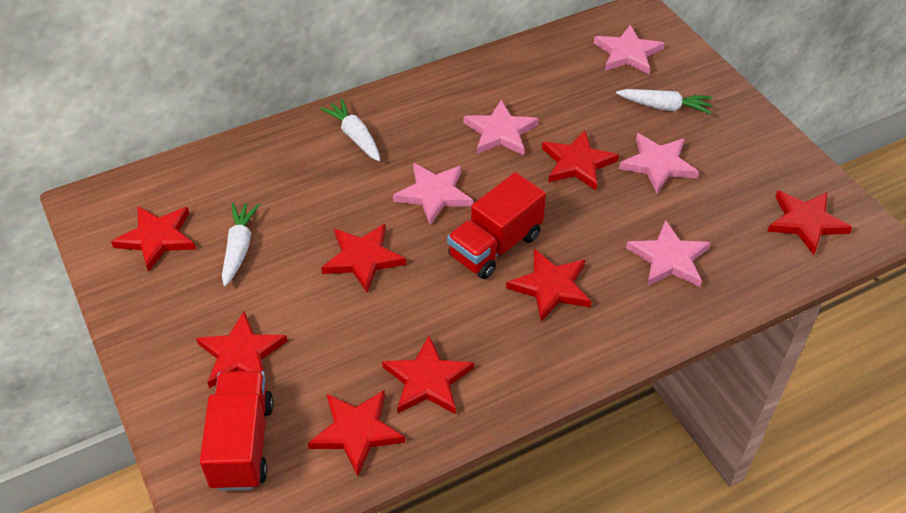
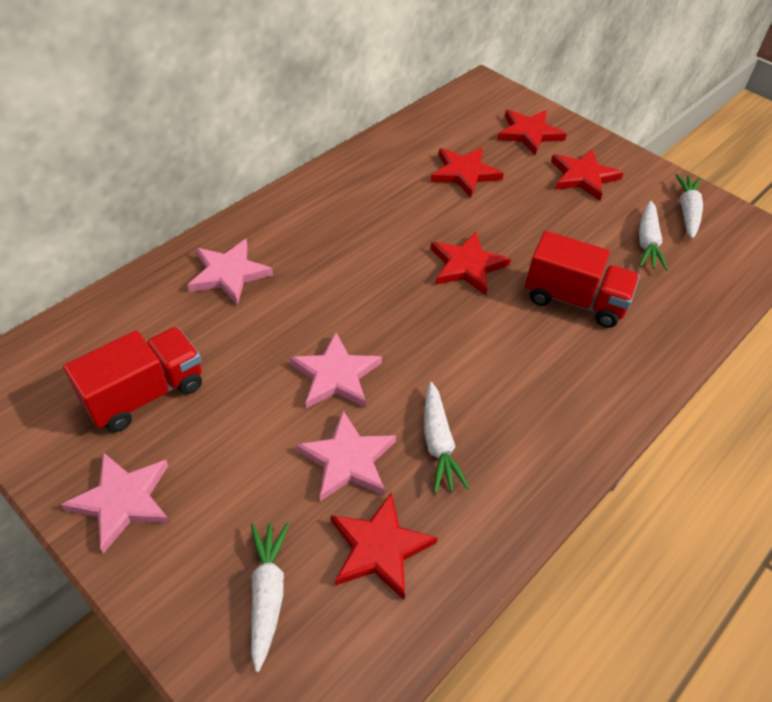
pink star: 5 -> 4
red star: 8 -> 5
white carrot: 3 -> 4

